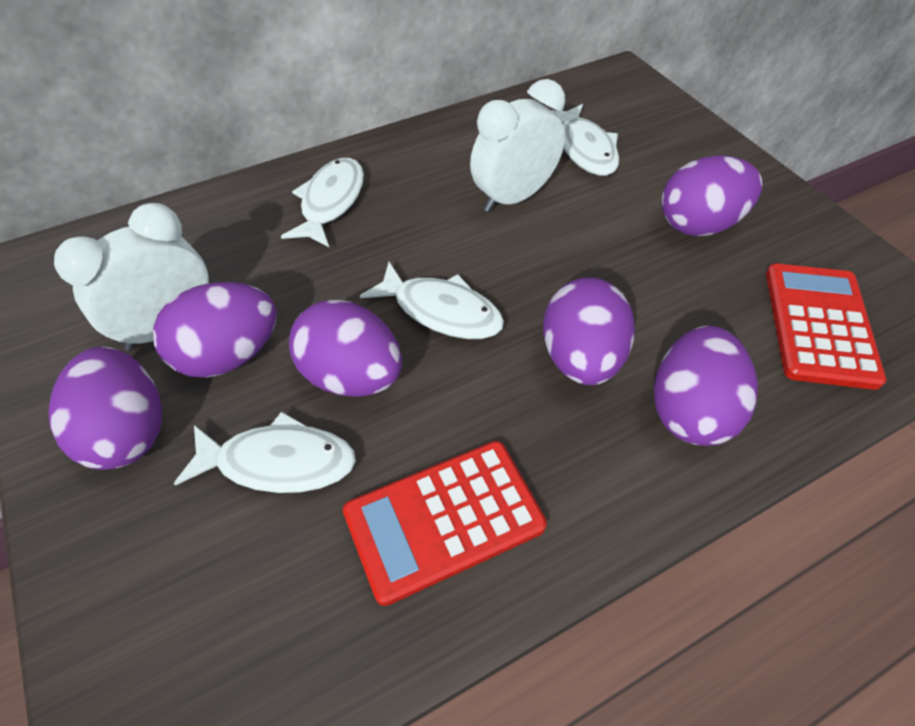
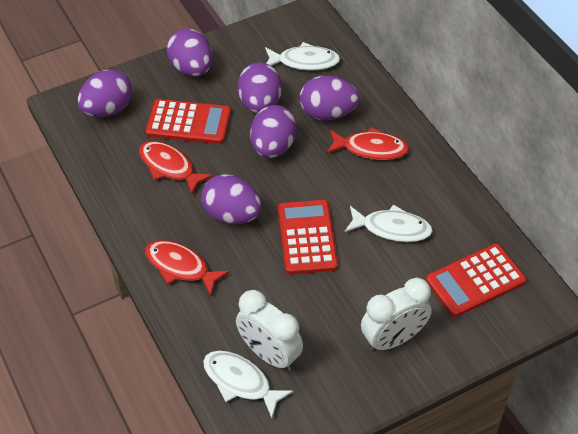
red calculator: 2 -> 3
red fish: 0 -> 3
white fish: 4 -> 3

